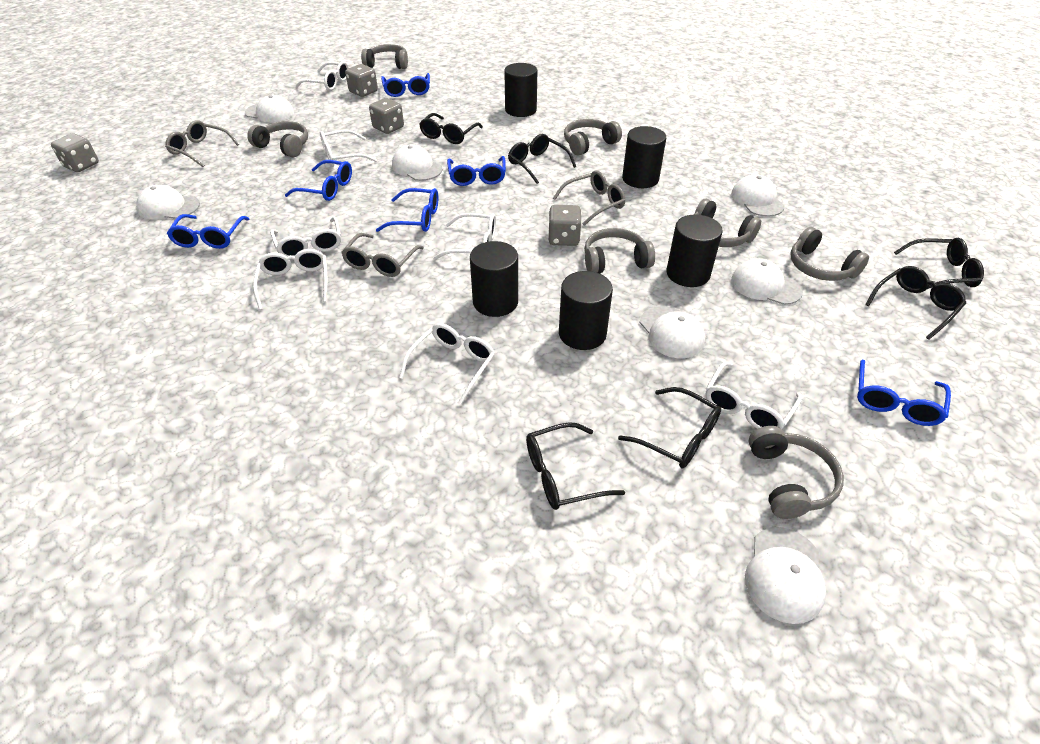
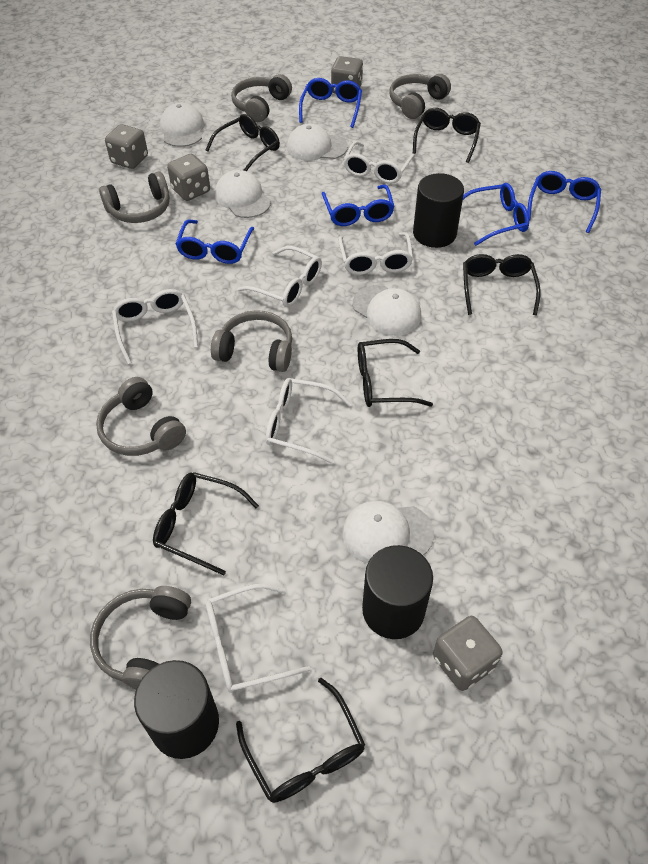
black cylinder: 5 -> 3
blue glasses: 6 -> 5
grey glasses: 3 -> 0
grey headphones: 7 -> 6
white cap: 7 -> 5
white glasses: 7 -> 6

